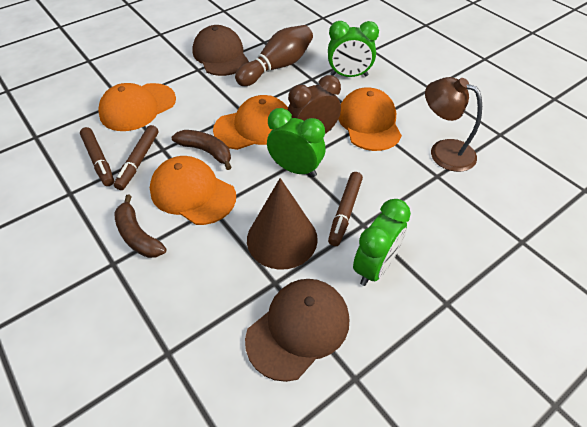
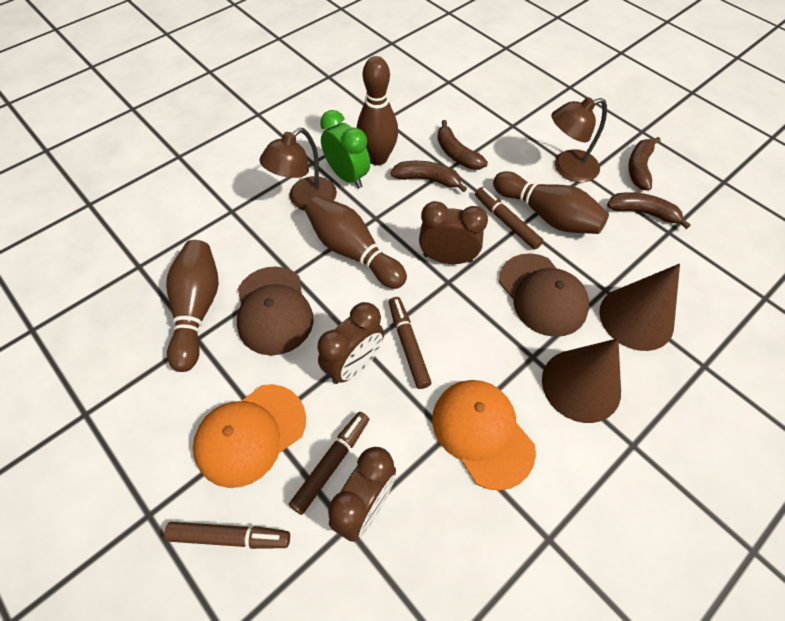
brown banana: 2 -> 4
brown bowling pin: 1 -> 4
brown clock: 1 -> 3
brown cone: 1 -> 2
brown lamp: 1 -> 2
brown marker: 3 -> 4
green clock: 3 -> 1
orange cap: 4 -> 2

